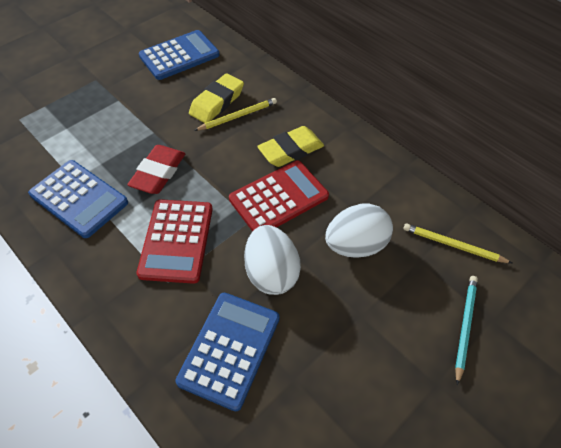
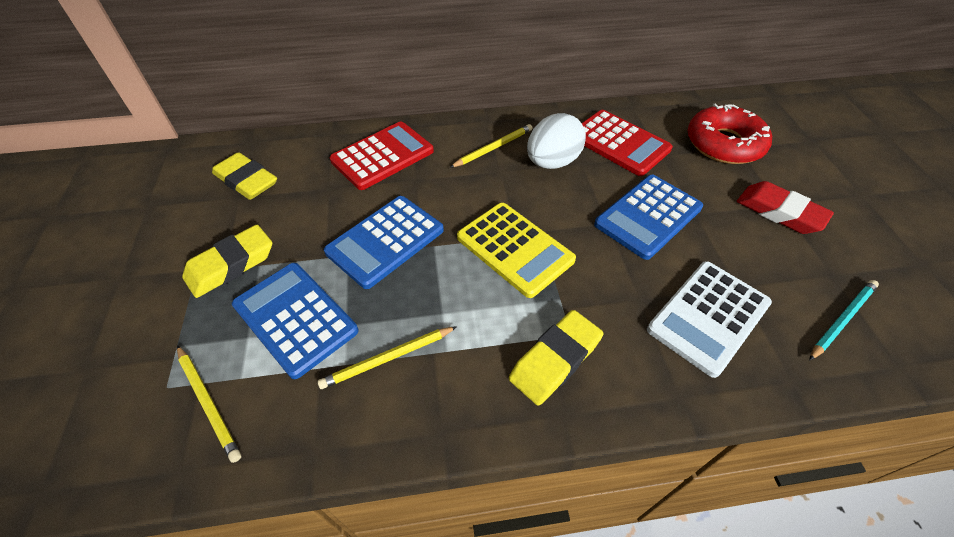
red donut: 0 -> 1
white calculator: 0 -> 1
white egg: 2 -> 1
yellow calculator: 0 -> 1
yellow eraser: 2 -> 3
yellow pencil: 2 -> 3

